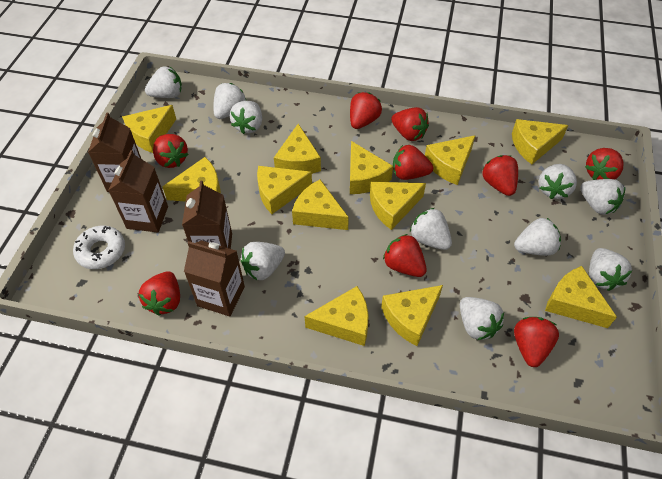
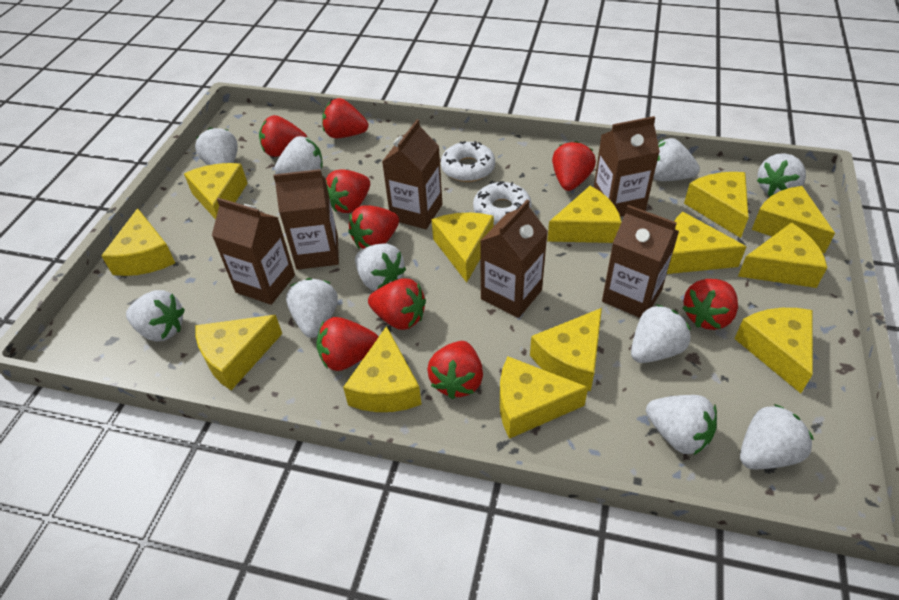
brown carton: 4 -> 6
white donut: 1 -> 2
yellow cheese: 12 -> 13

